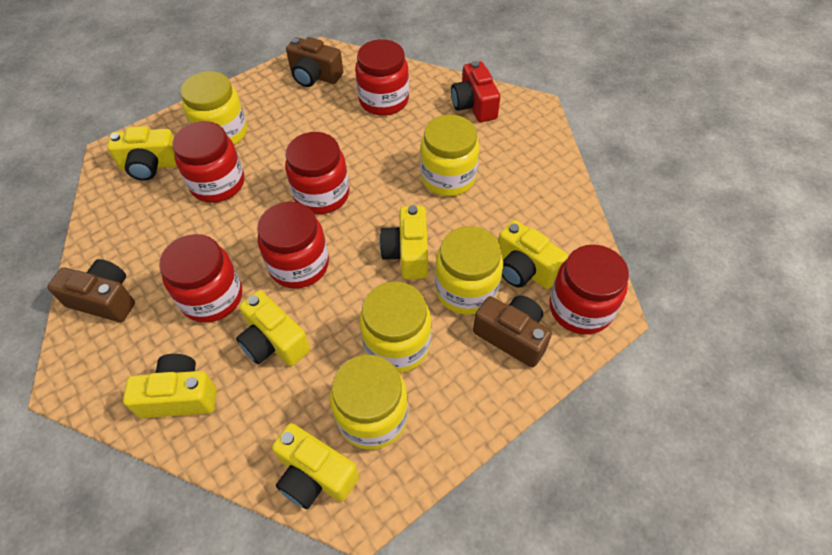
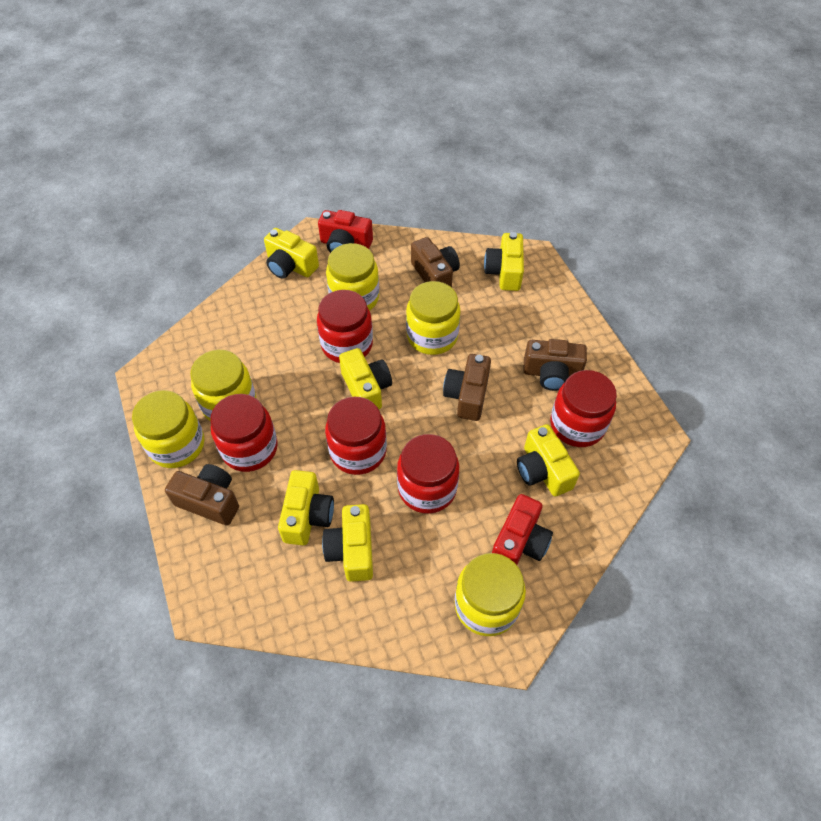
brown camera: 3 -> 4
red camera: 1 -> 2
red jar: 6 -> 5

